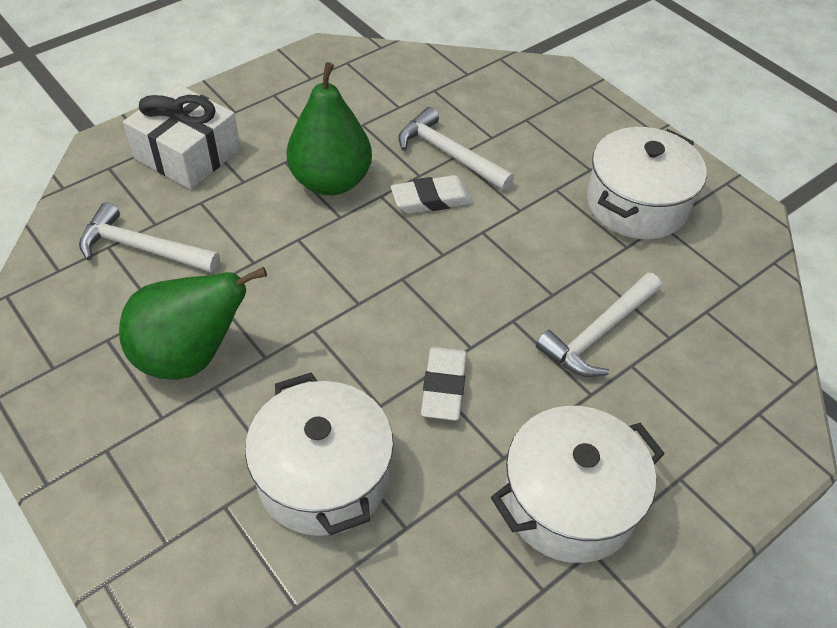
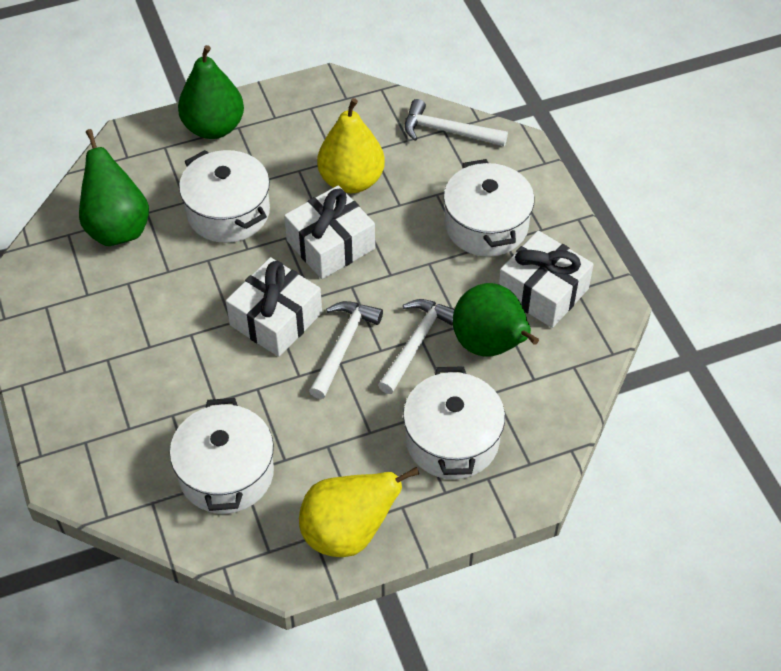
green pear: 2 -> 3
white eraser: 2 -> 0
white gift: 1 -> 3
white pot: 3 -> 4
yellow pear: 0 -> 2

